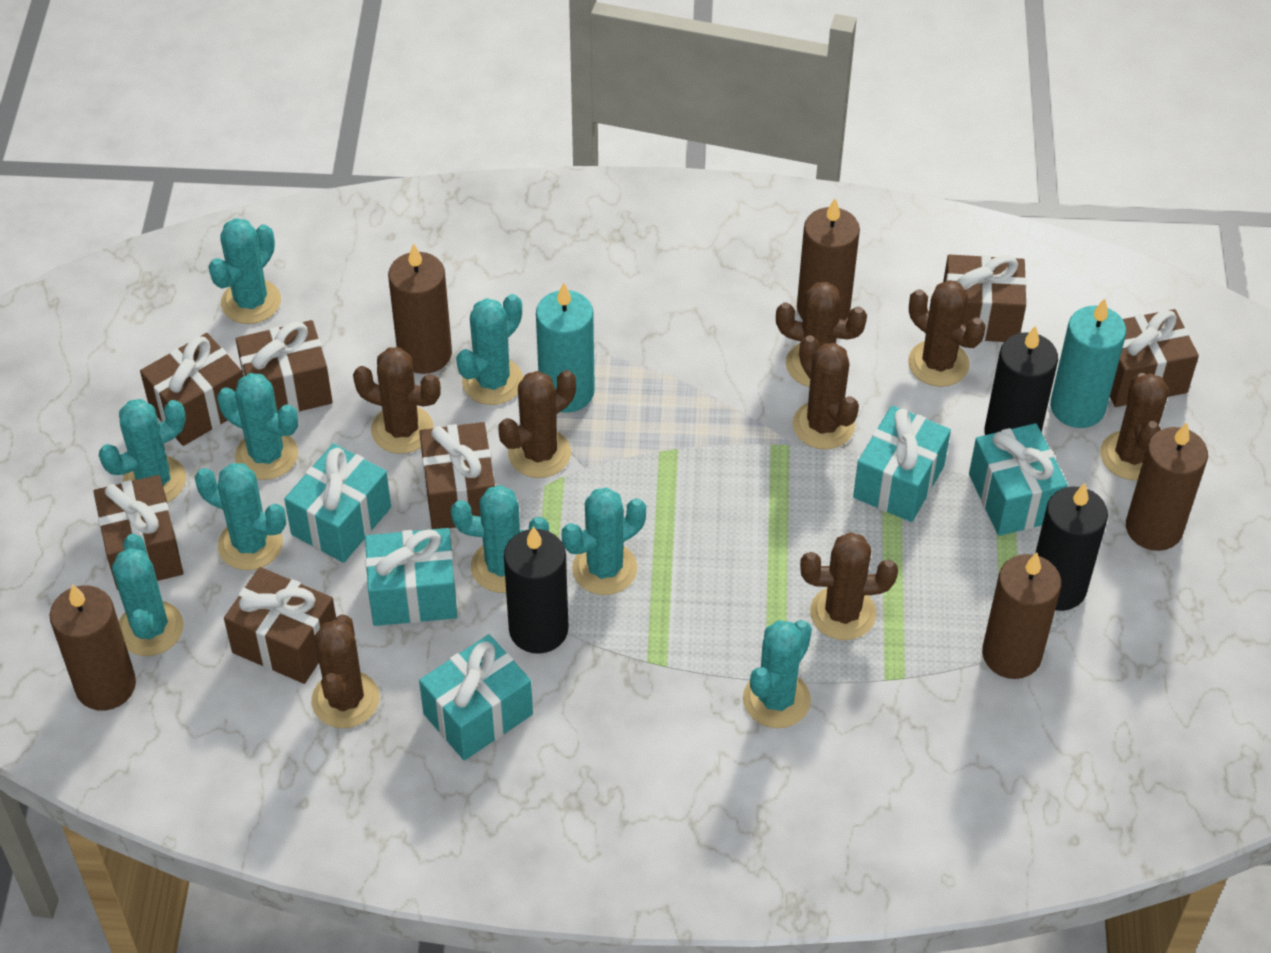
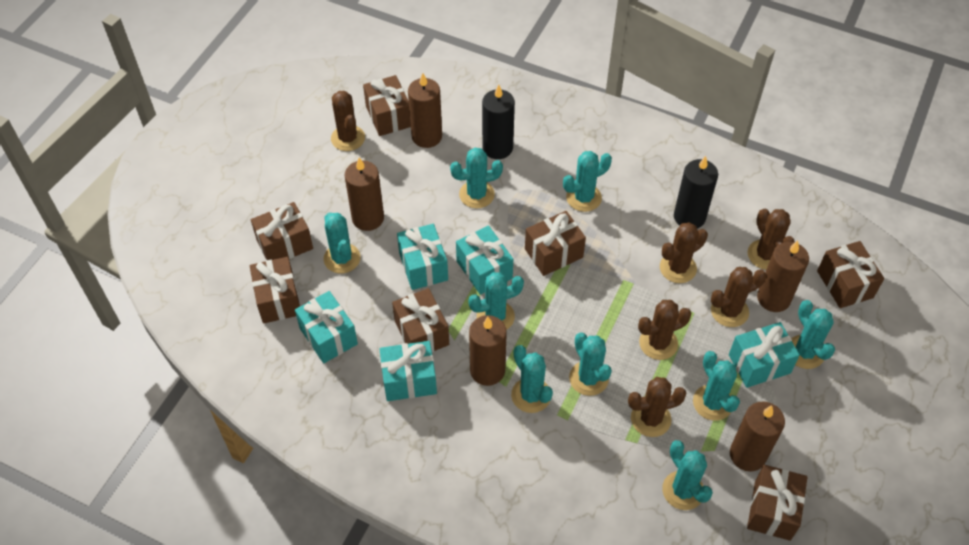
black candle: 3 -> 2
brown cactus: 8 -> 6
turquoise candle: 2 -> 0

